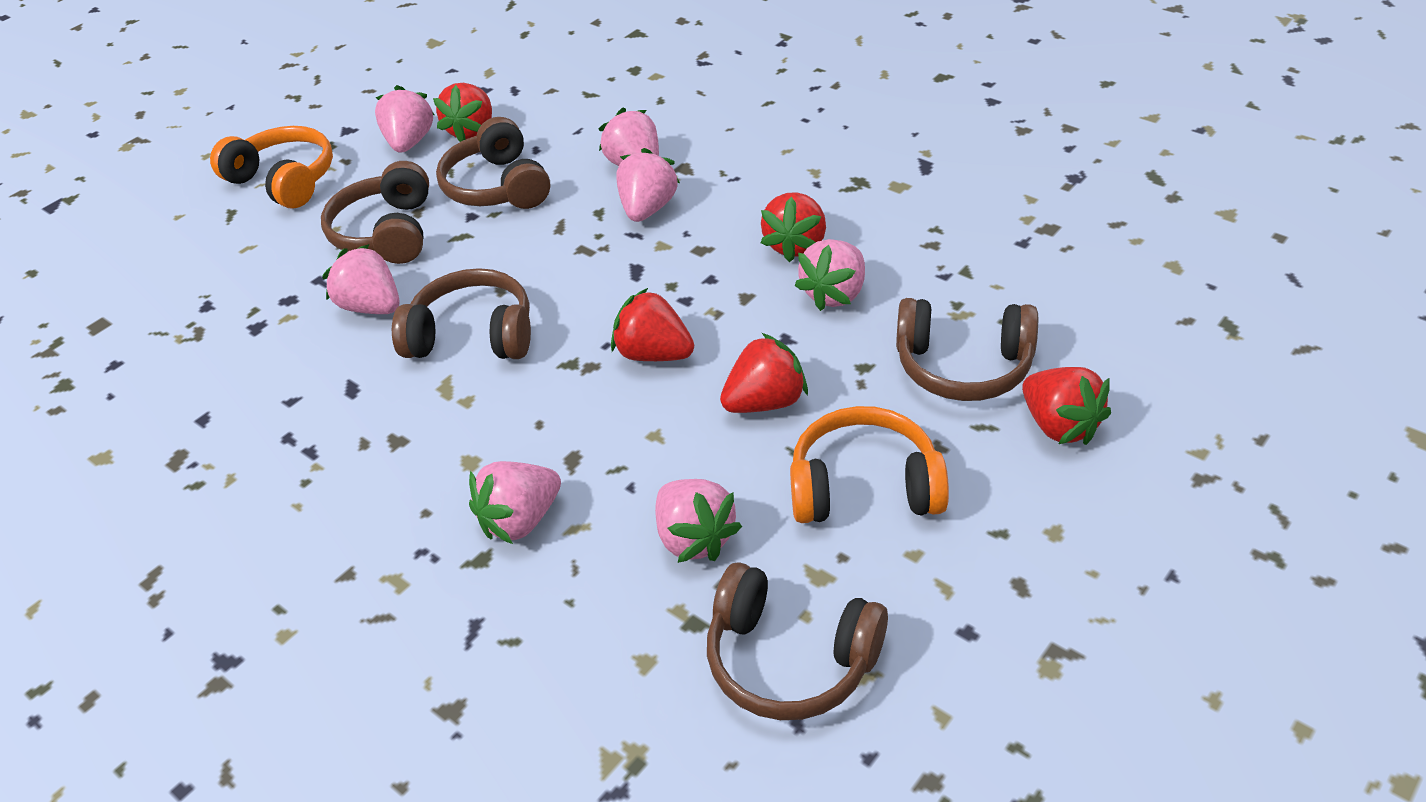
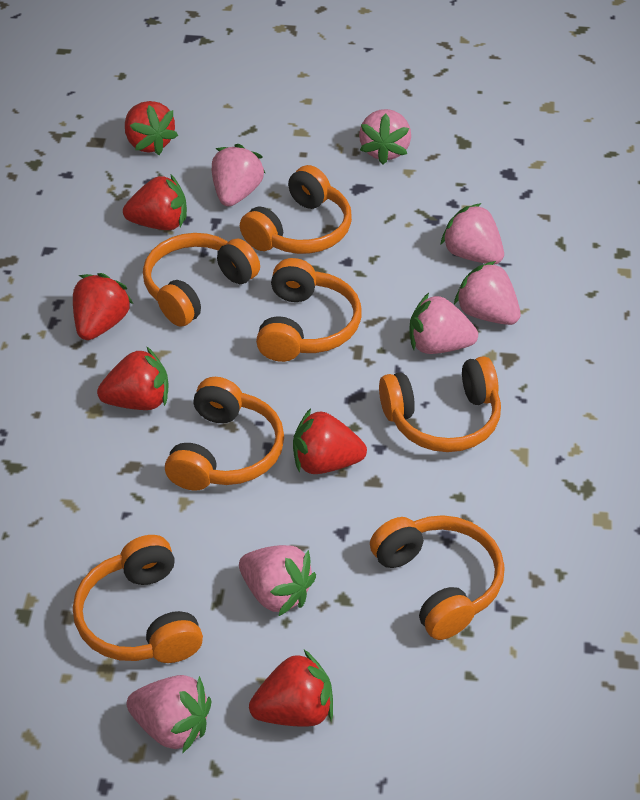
brown headphones: 5 -> 0
orange headphones: 2 -> 7
red strawberry: 5 -> 6

